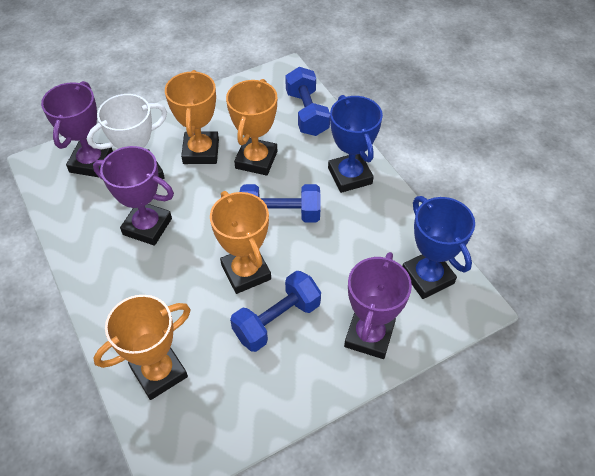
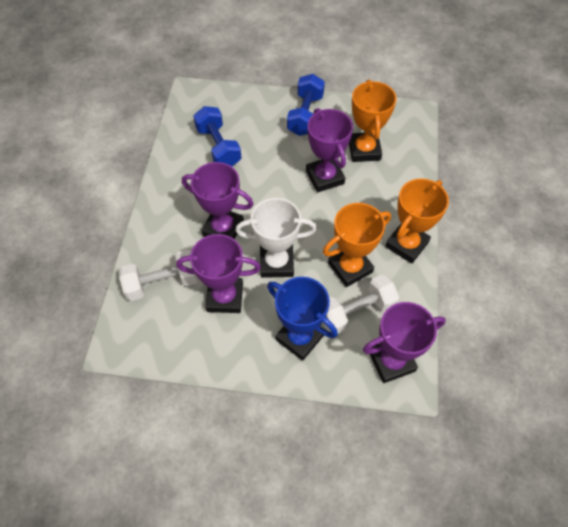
blue dumbbell: 3 -> 2
blue trophy: 2 -> 1
orange trophy: 4 -> 3
purple trophy: 3 -> 4
white dumbbell: 0 -> 2

